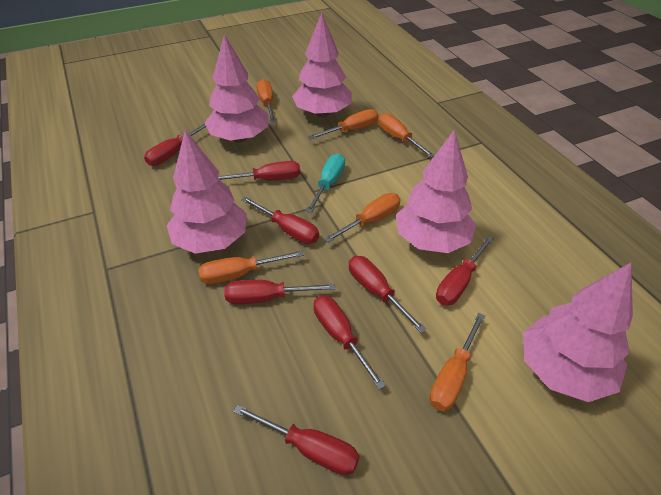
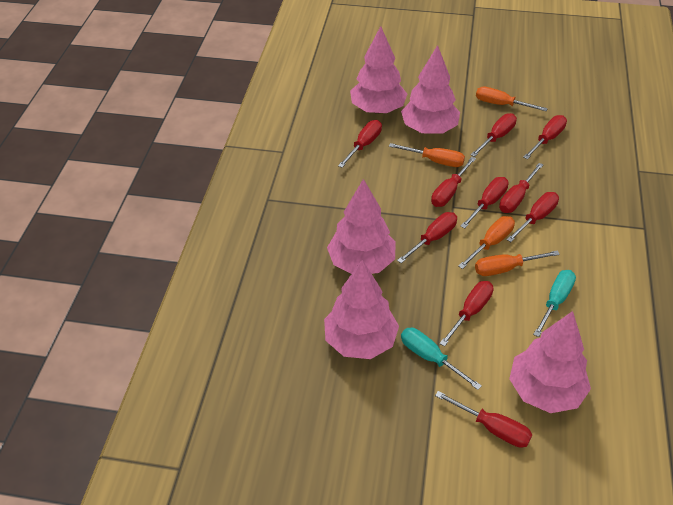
orange screwdriver: 6 -> 4
red screwdriver: 8 -> 10
turquoise screwdriver: 1 -> 2

